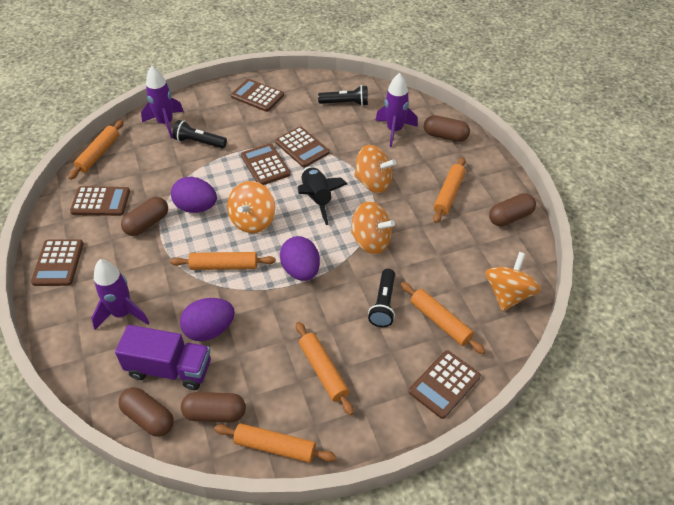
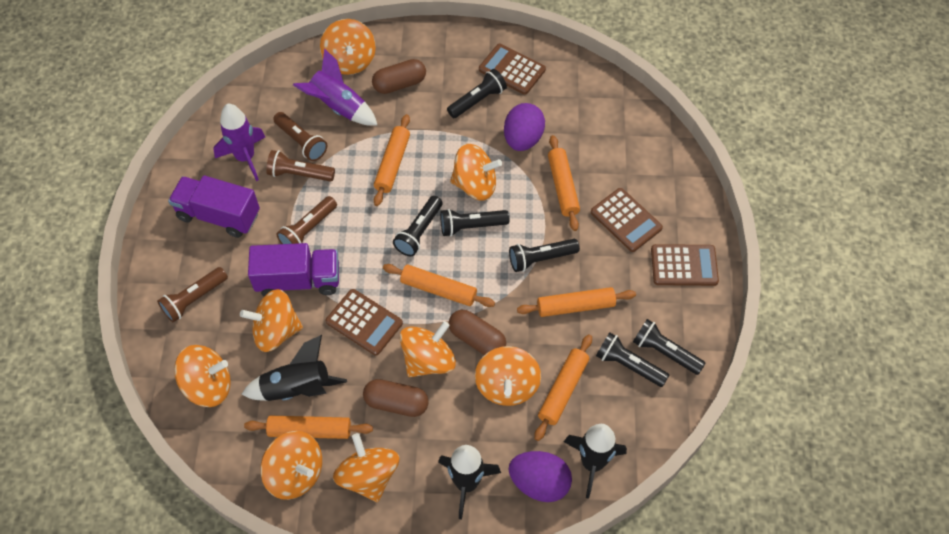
black flashlight: 3 -> 6
black rocket: 1 -> 3
brown calculator: 6 -> 4
brown capsule: 5 -> 3
brown flashlight: 0 -> 4
orange spinning top: 4 -> 8
purple egg: 3 -> 2
purple rocket: 3 -> 2
purple truck: 1 -> 2

